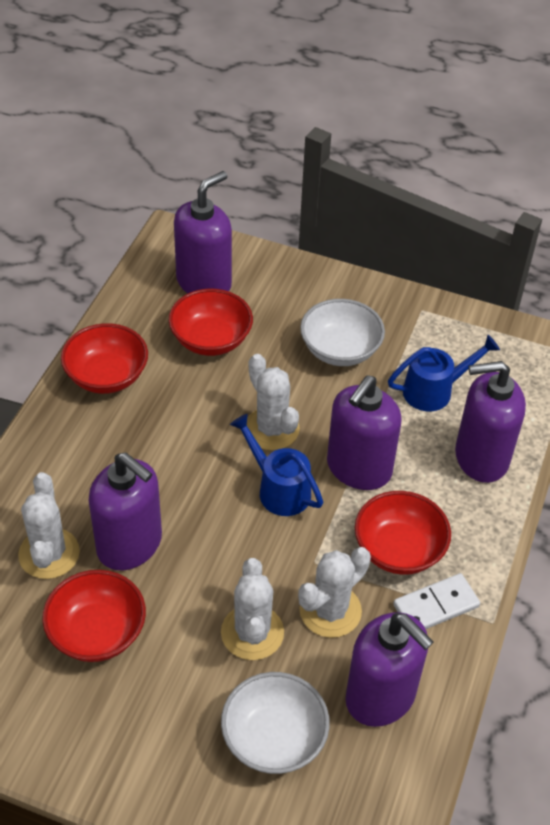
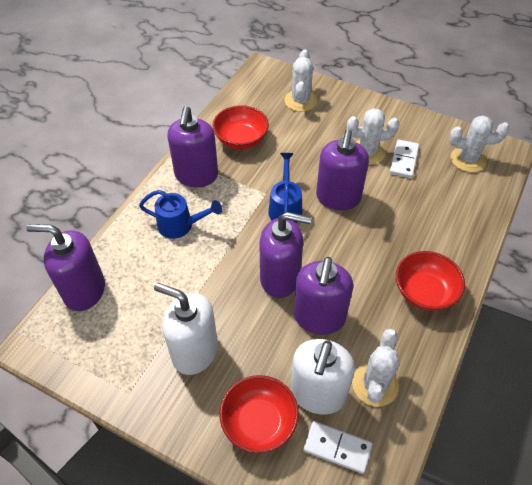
red bowl: 4 -> 3
white bowl: 2 -> 0
white domino: 1 -> 2
white soap dispenser: 0 -> 2

